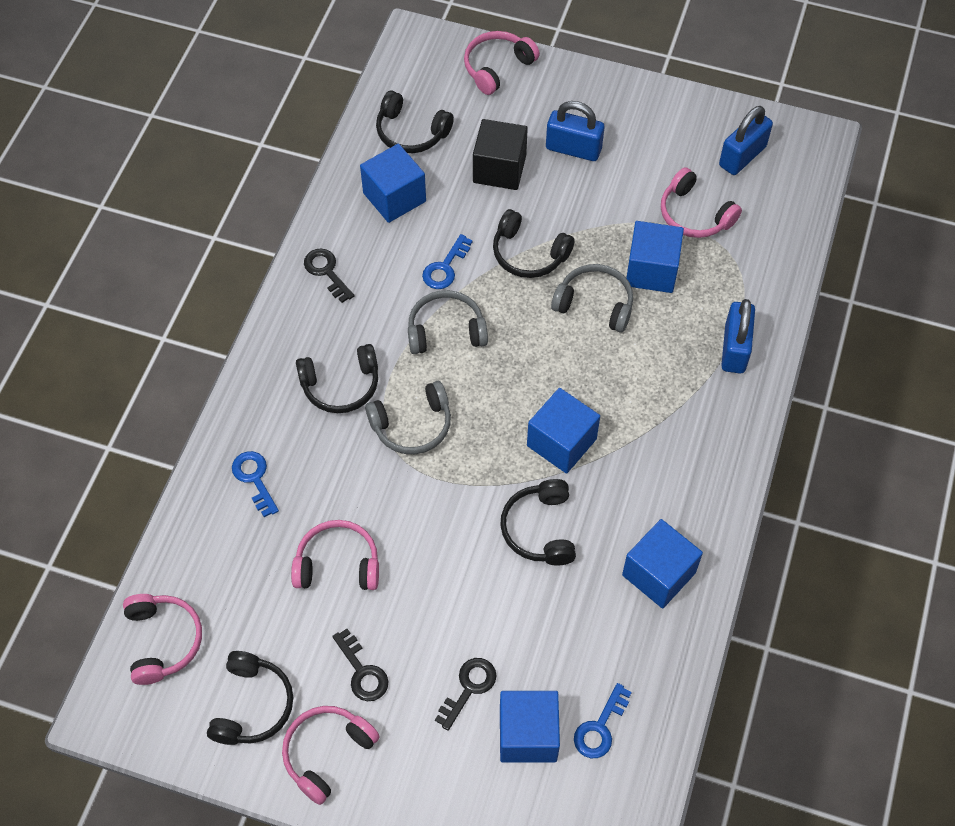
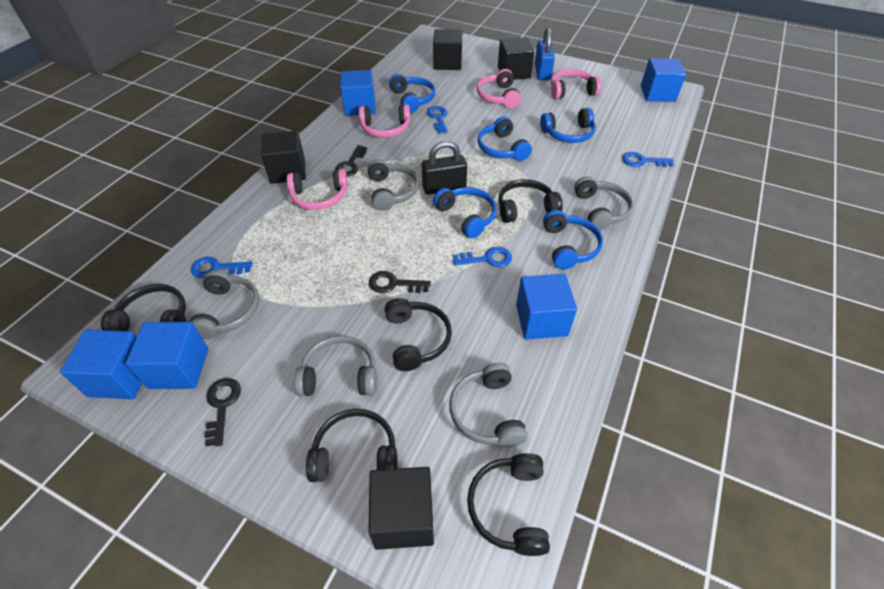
black cube: 1 -> 4
black padlock: 0 -> 1
blue headphones: 0 -> 5
blue key: 3 -> 4
blue padlock: 3 -> 1
grey headphones: 3 -> 5
pink headphones: 5 -> 4

